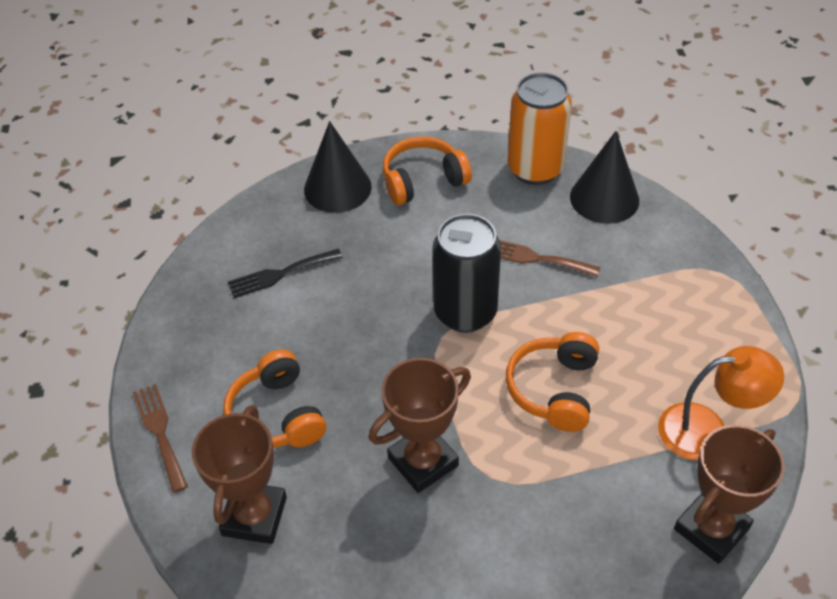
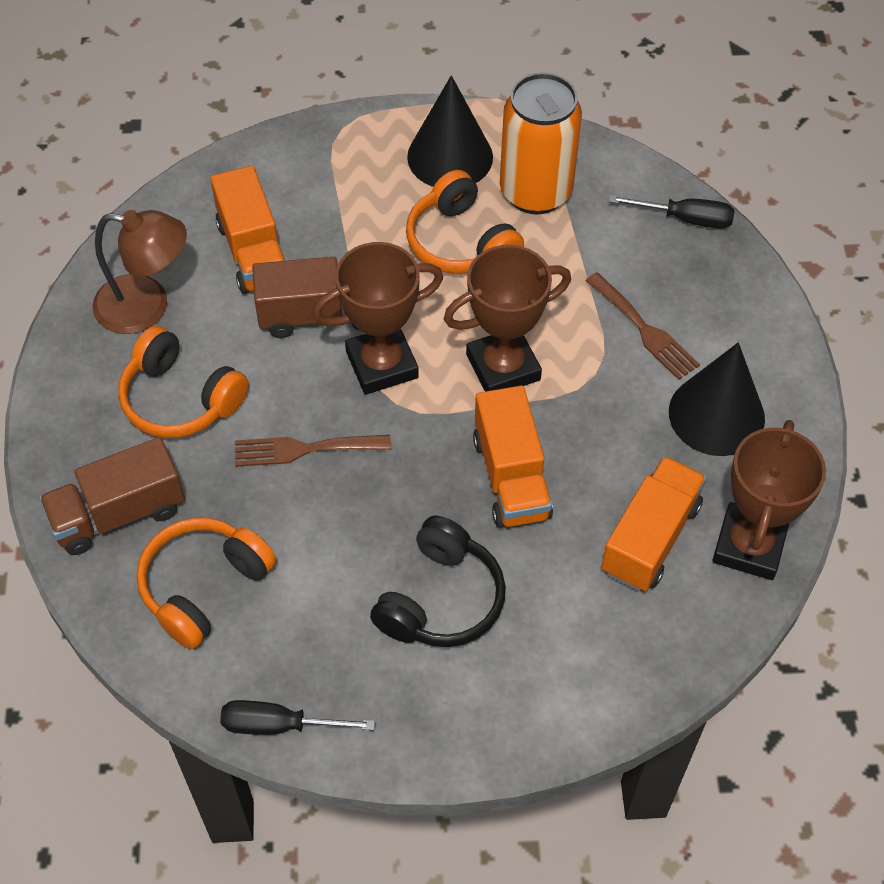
black can: 1 -> 0
black fork: 1 -> 0
black headphones: 0 -> 1
black screwdriver: 0 -> 2
brown lamp: 0 -> 1
brown truck: 0 -> 2
orange lamp: 1 -> 0
orange truck: 0 -> 3

